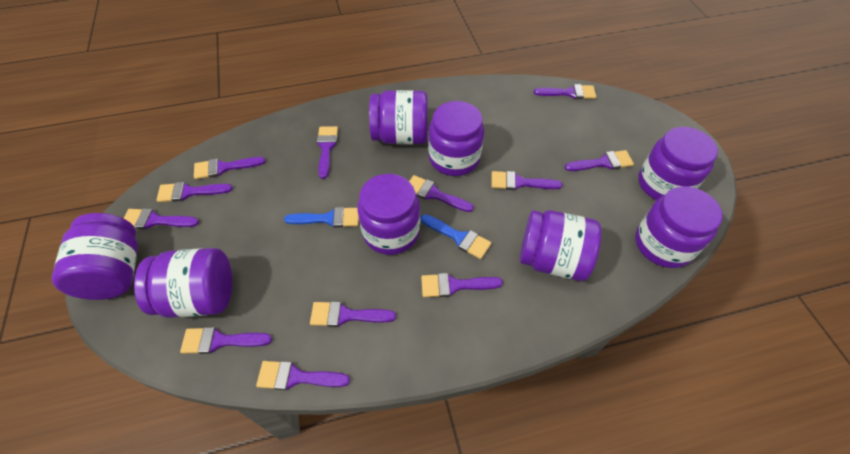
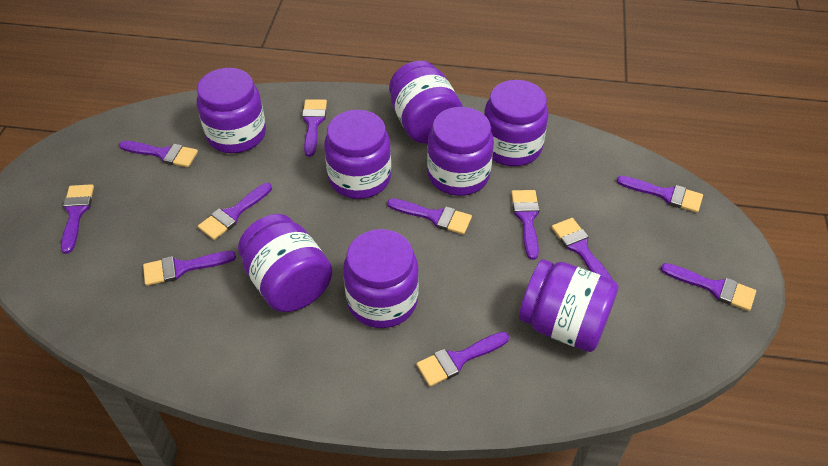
blue brush: 2 -> 0
purple brush: 12 -> 11

